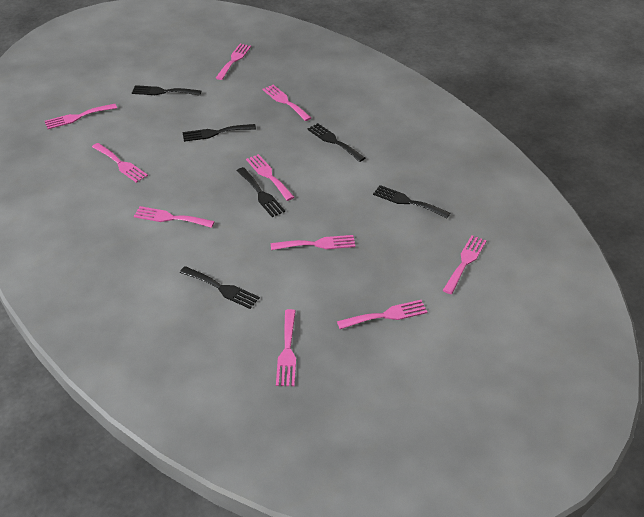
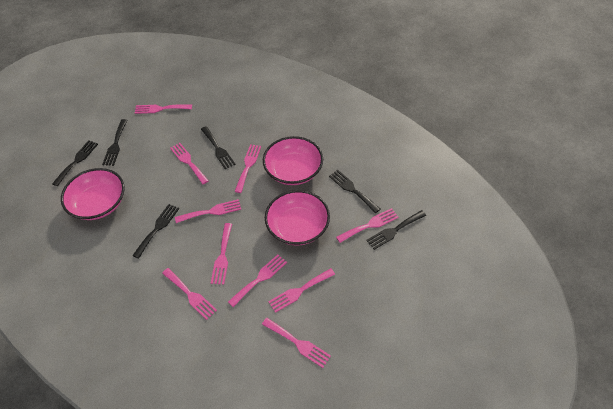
pink bowl: 0 -> 3

